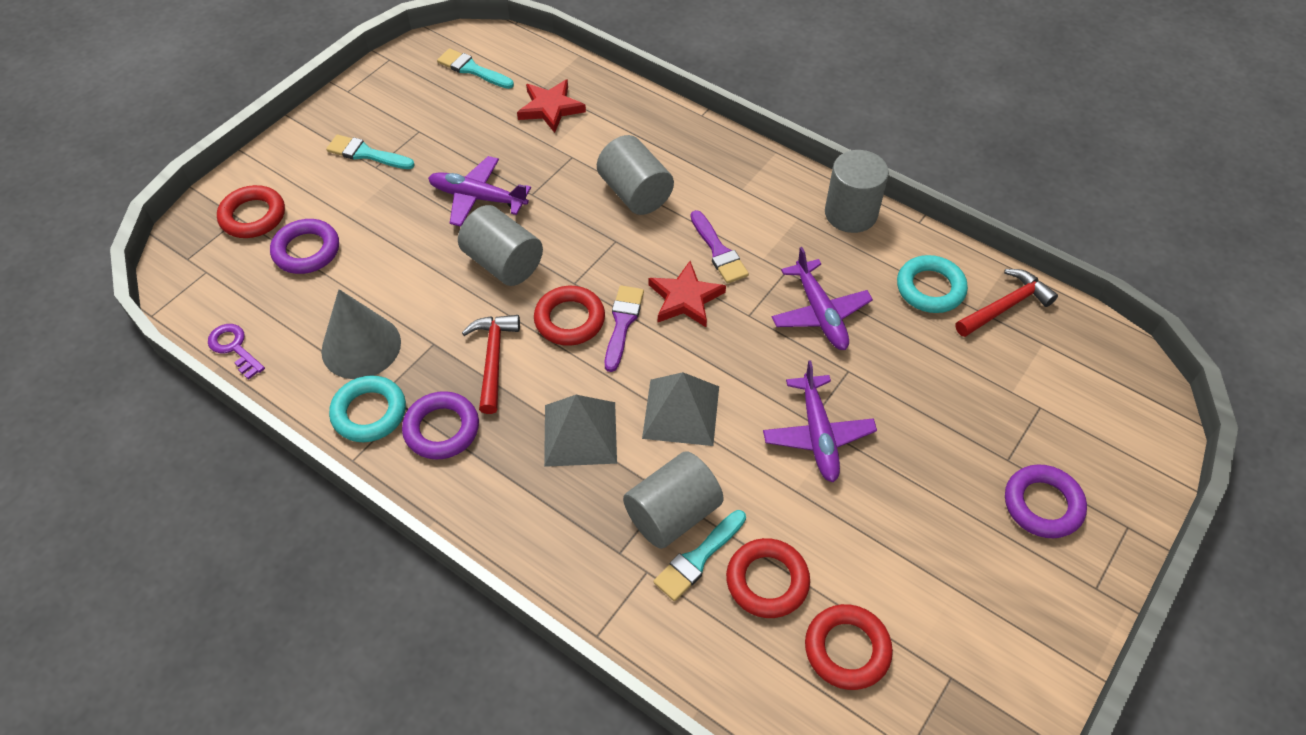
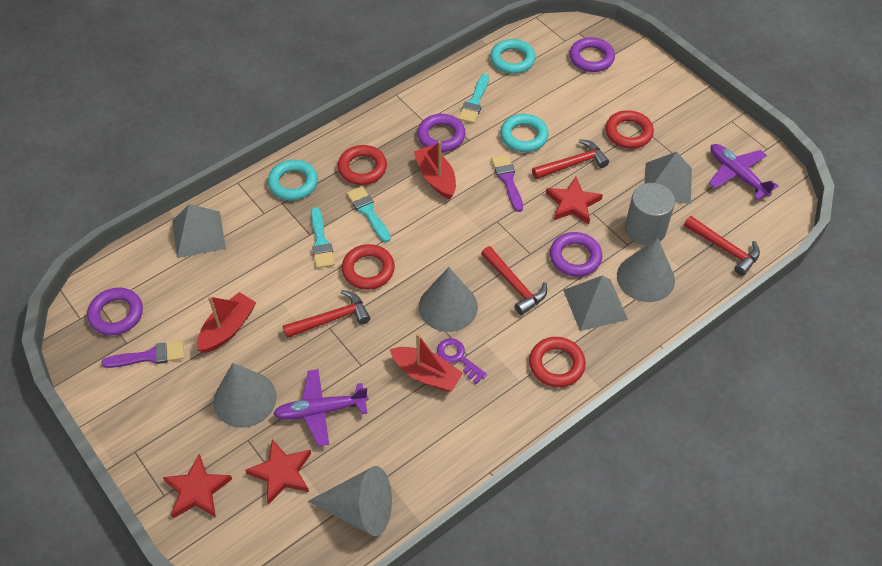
grey cone: 1 -> 4
grey cylinder: 4 -> 1
grey pyramid: 2 -> 3
purple plane: 3 -> 2
purple ring: 3 -> 4
red boat: 0 -> 3
red hammer: 2 -> 4
red star: 2 -> 3
turquoise ring: 2 -> 3

